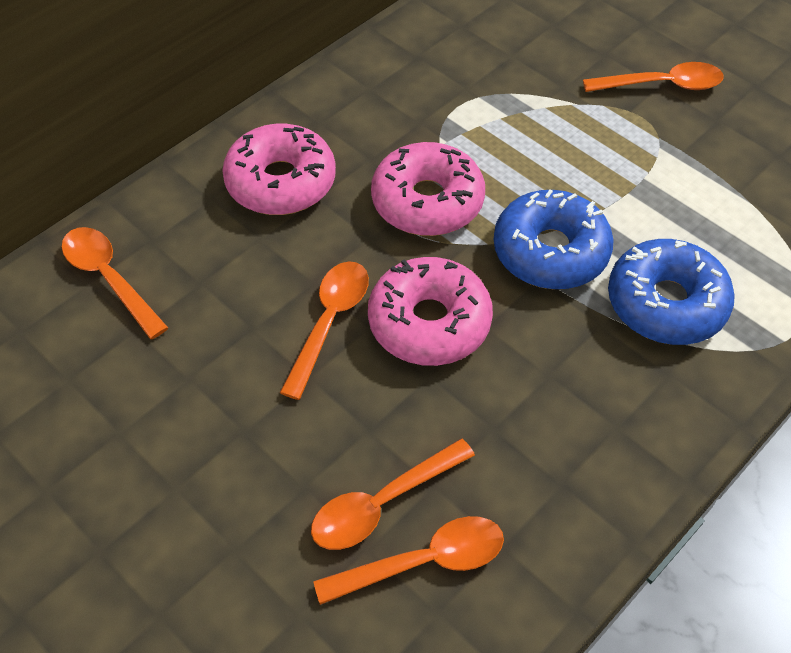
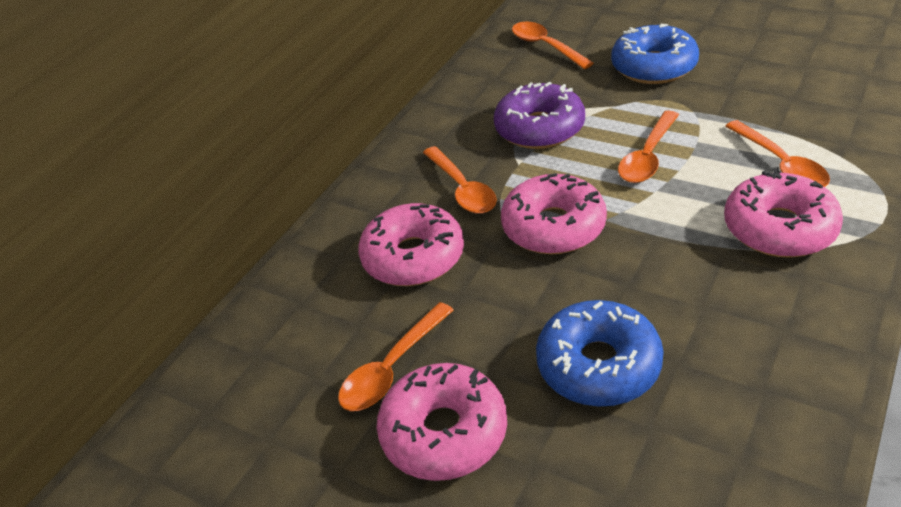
pink donut: 3 -> 4
purple donut: 0 -> 1

